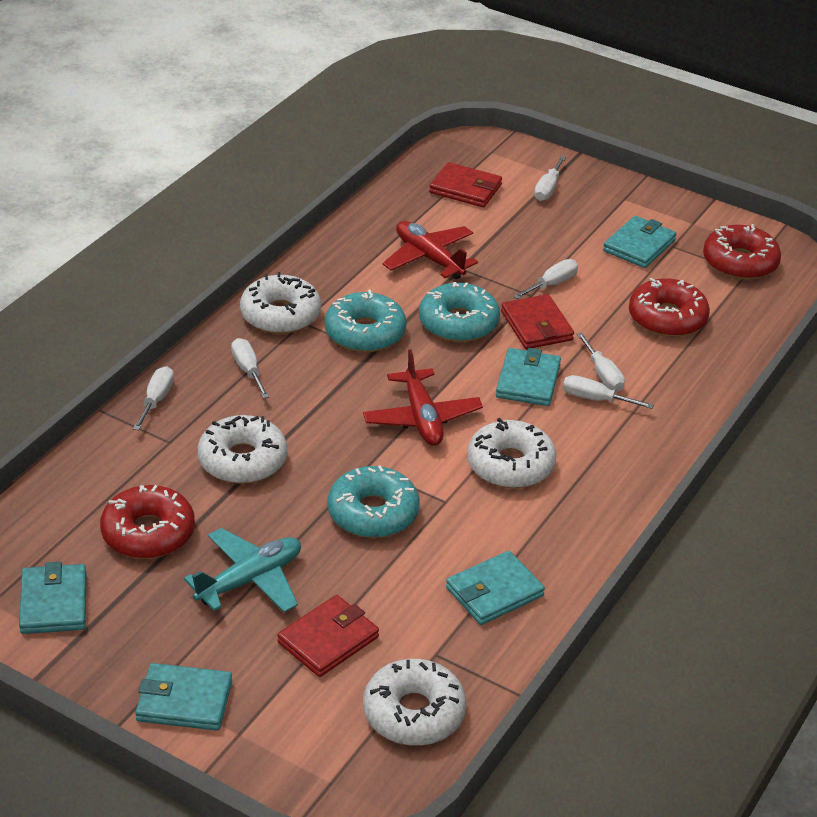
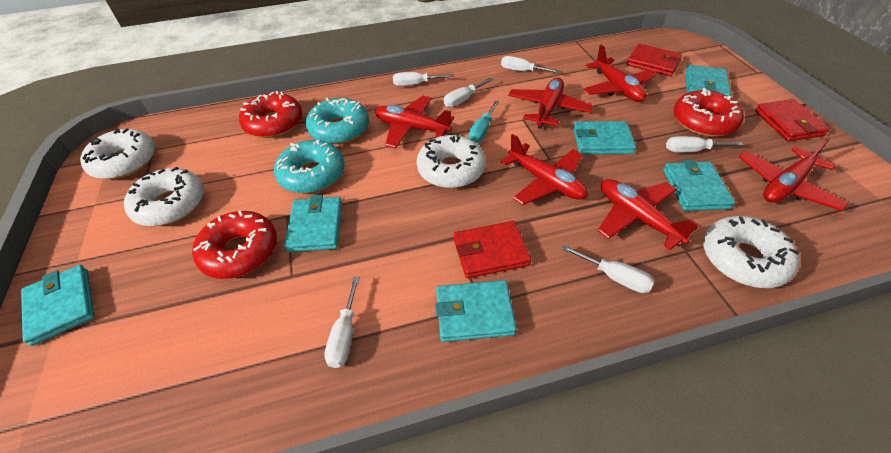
red plane: 2 -> 6
turquoise donut: 3 -> 2
turquoise plane: 1 -> 0
turquoise screwdriver: 0 -> 1
turquoise wallet: 5 -> 6

